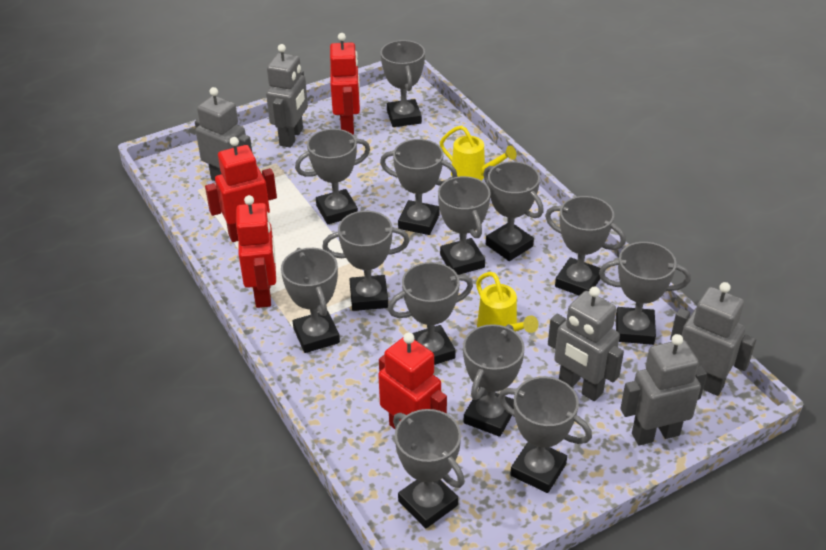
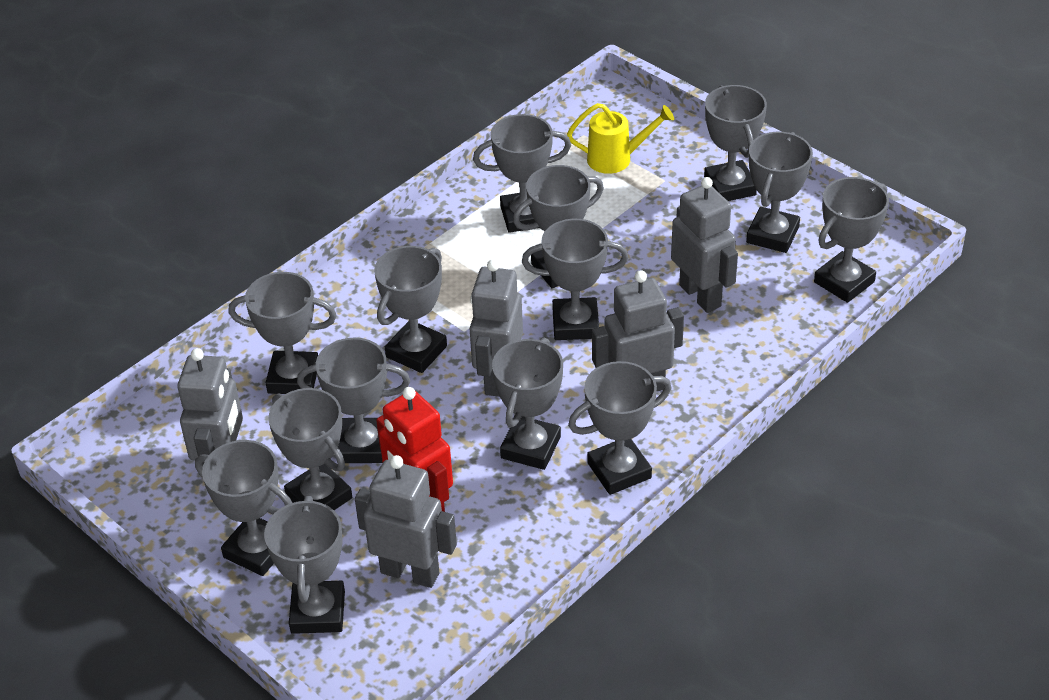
grey trophy: 13 -> 14
red robot: 4 -> 1
yellow watering can: 2 -> 1

